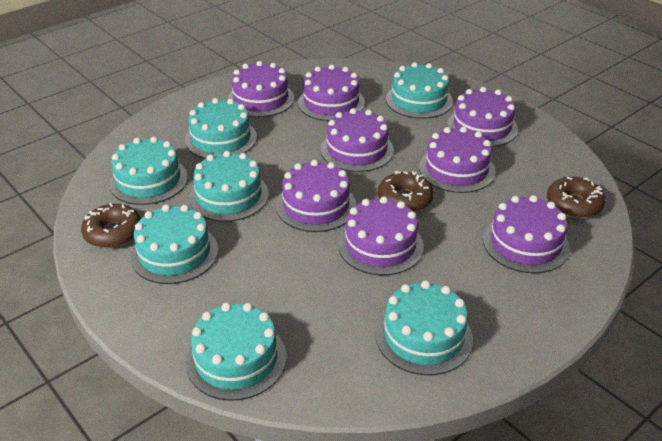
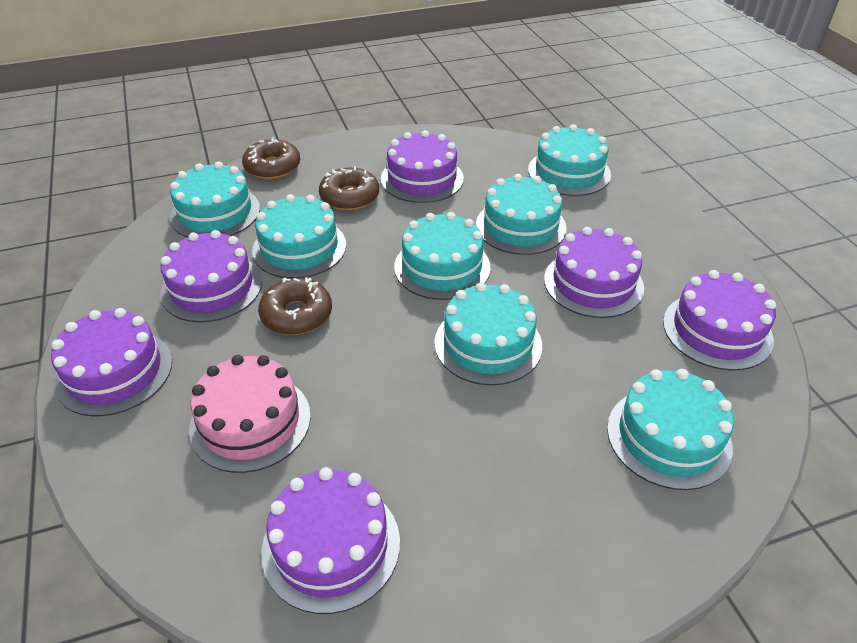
pink cake: 0 -> 1
purple cake: 8 -> 6

